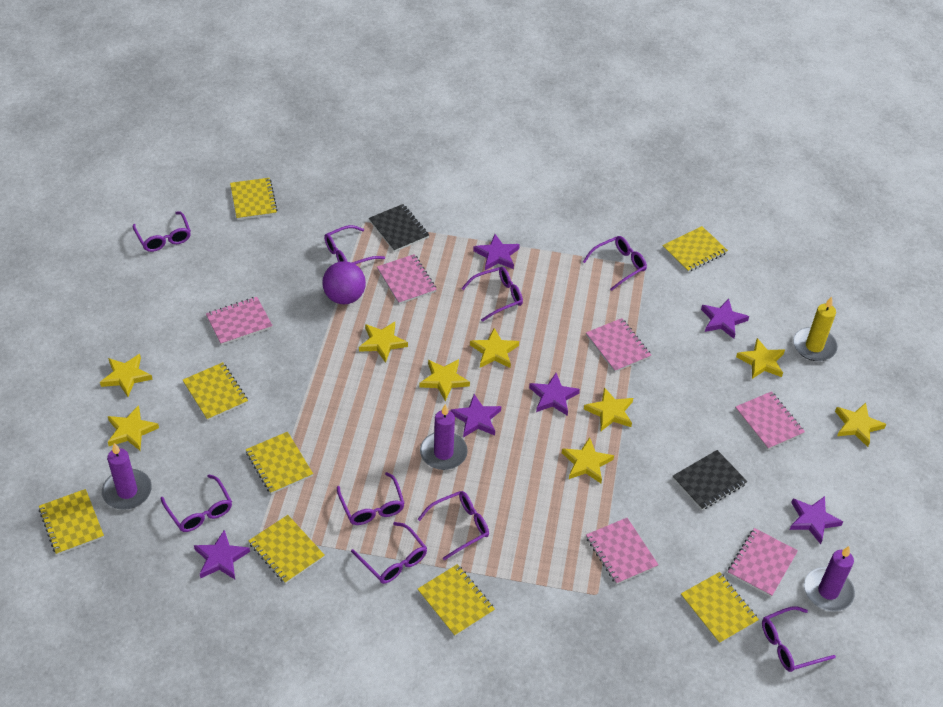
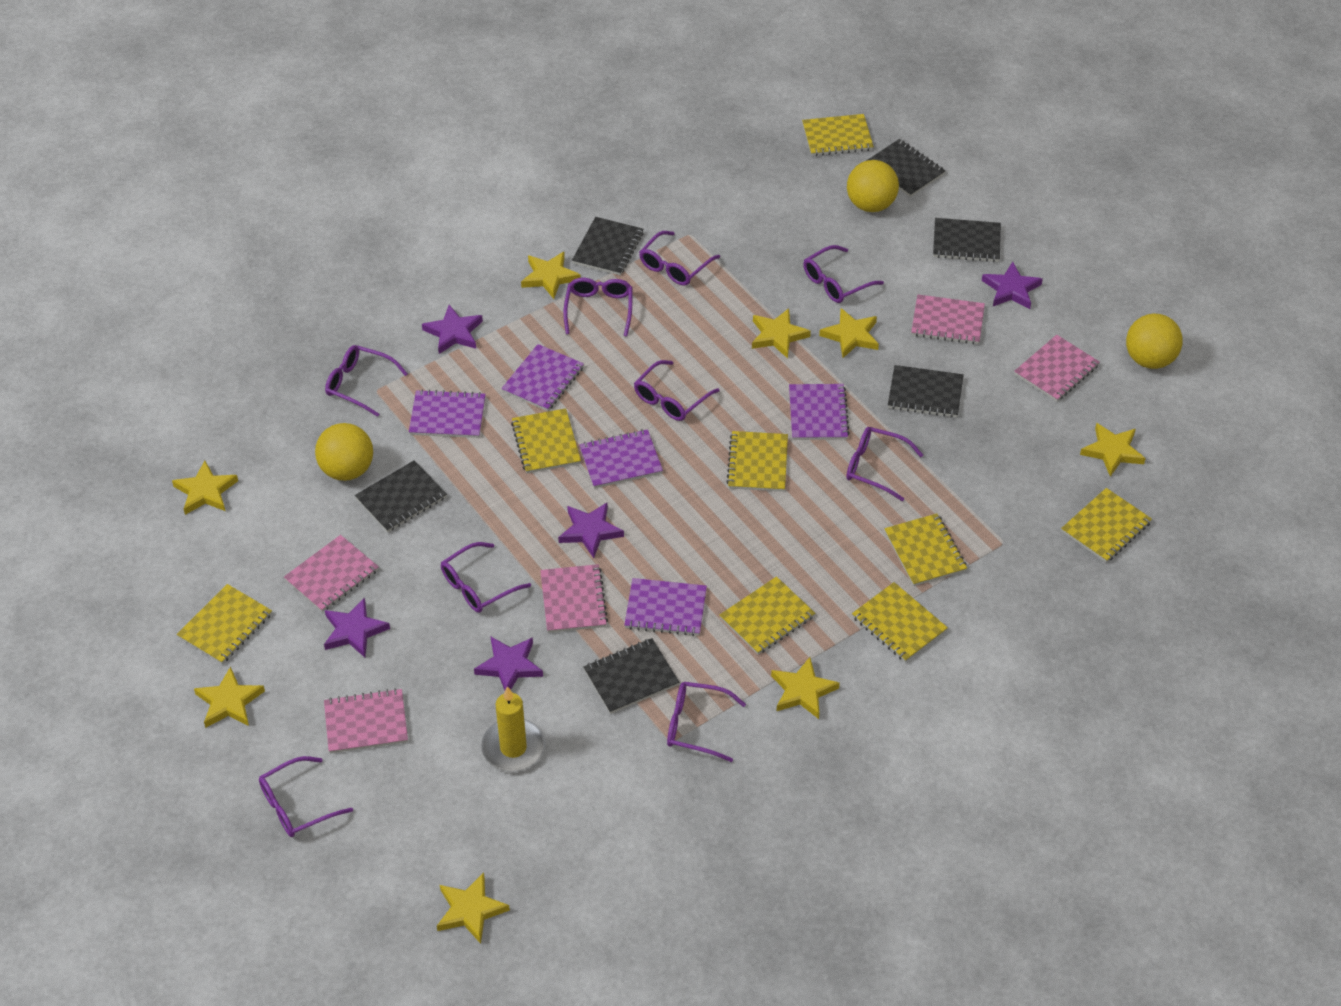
black notebook: 2 -> 6
pink notebook: 6 -> 5
purple ball: 1 -> 0
purple candle: 3 -> 0
purple notebook: 0 -> 5
purple star: 6 -> 5
yellow ball: 0 -> 3
yellow star: 9 -> 8

